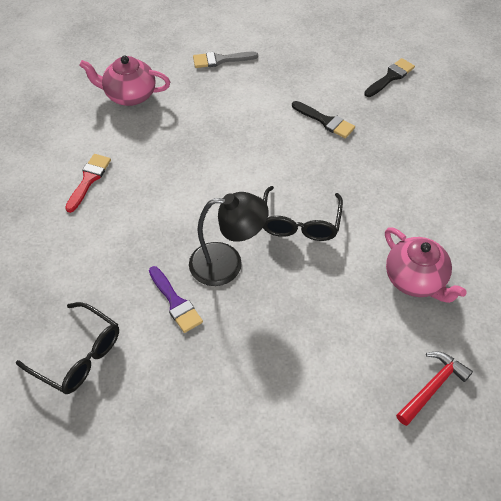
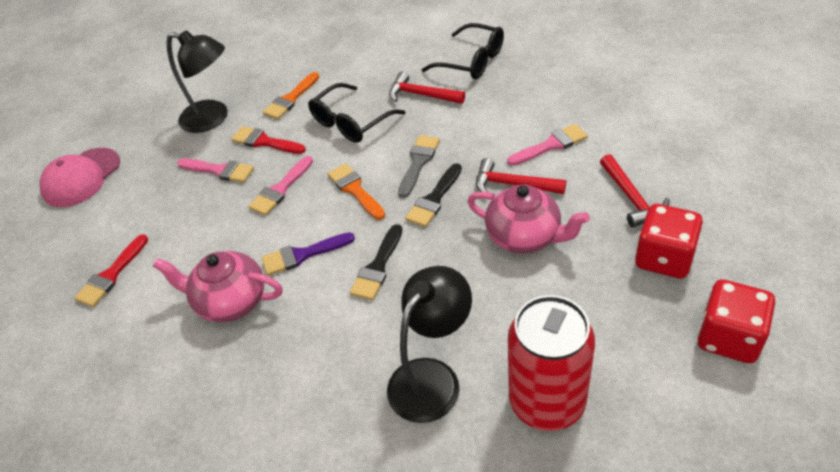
black lamp: 1 -> 2
orange brush: 0 -> 2
pink brush: 0 -> 3
pink cap: 0 -> 1
red brush: 1 -> 2
red can: 0 -> 1
red dice: 0 -> 2
red hammer: 1 -> 3

